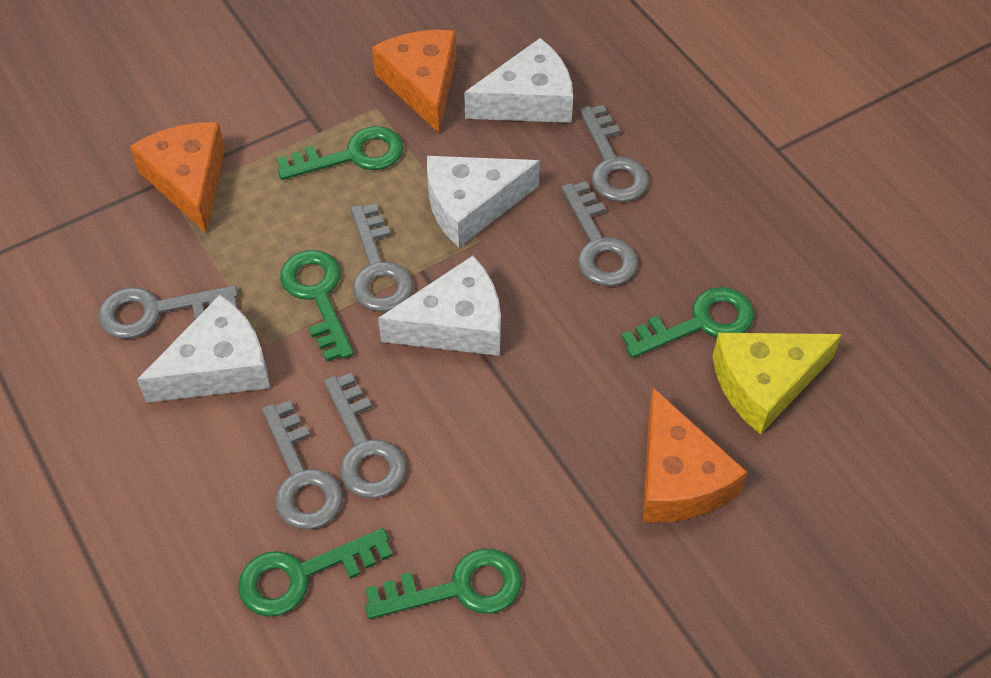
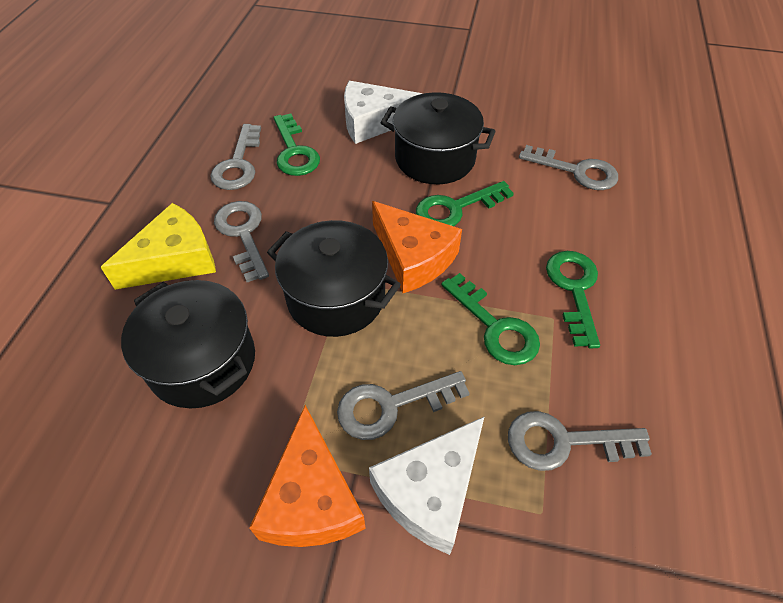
black pot: 0 -> 3
green key: 5 -> 4
grey key: 6 -> 5
orange cheese: 3 -> 2
white cheese: 4 -> 2

